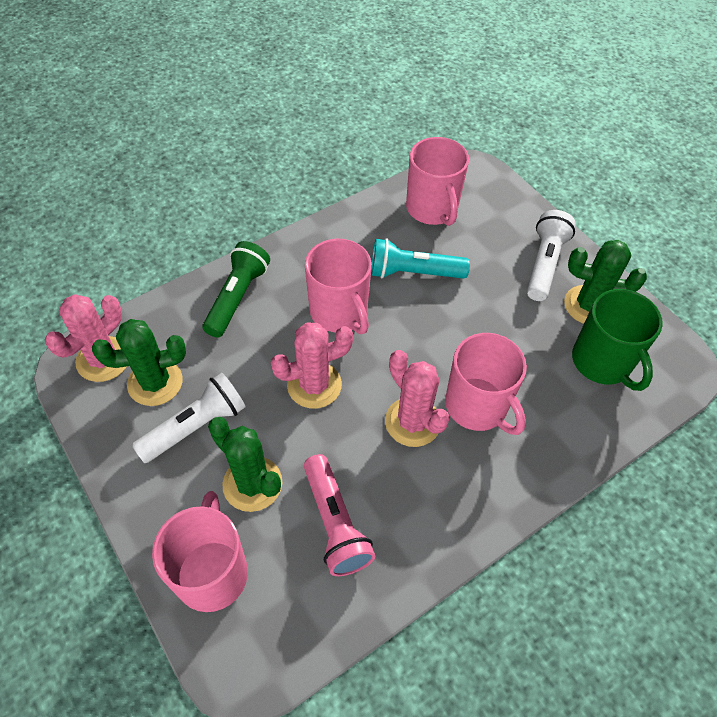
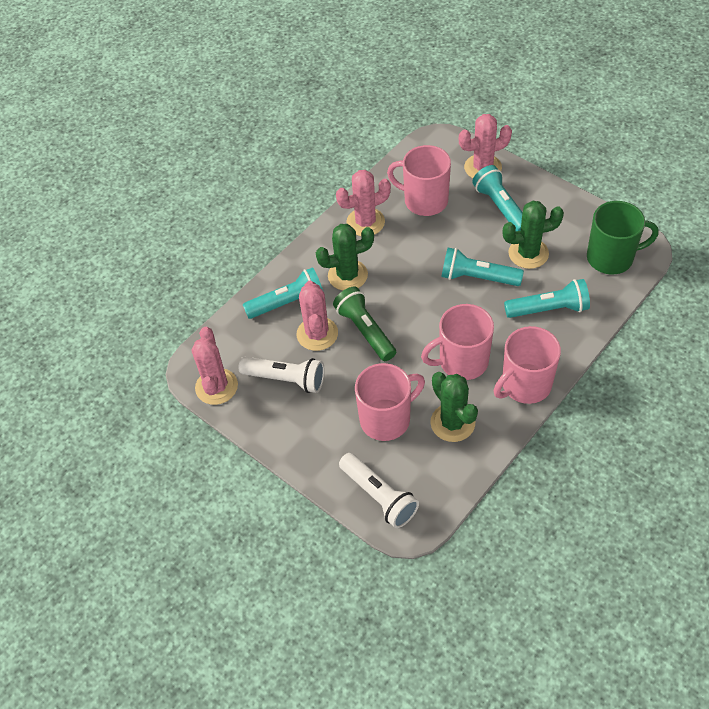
pink cactus: 3 -> 4
pink flashlight: 1 -> 0
turquoise flashlight: 1 -> 4

